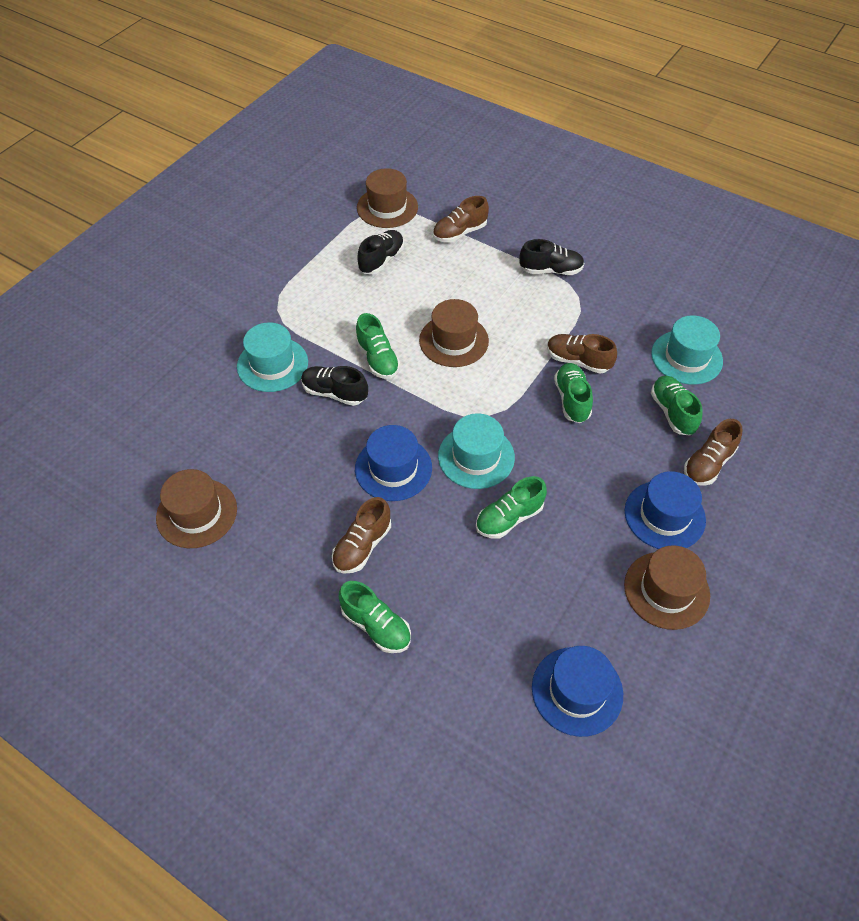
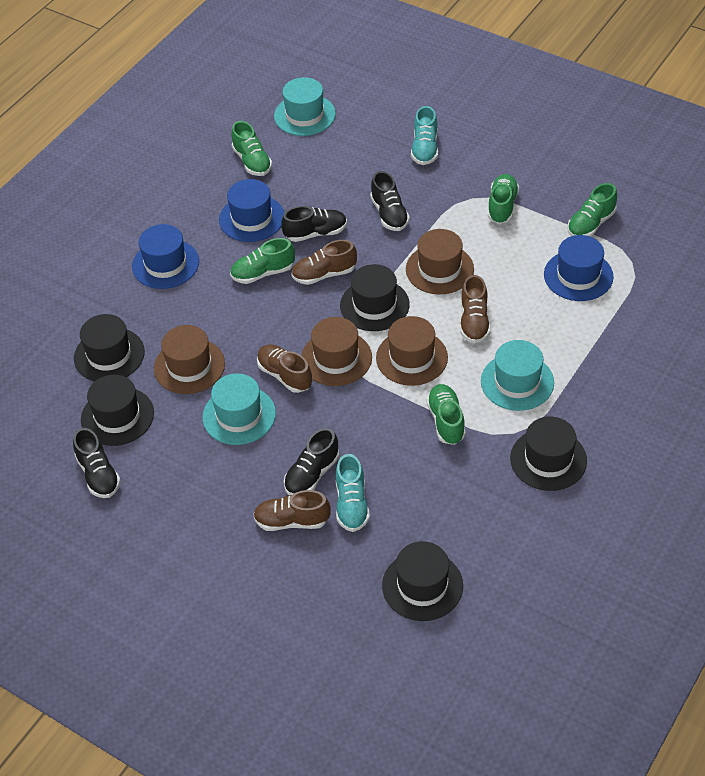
black hat: 0 -> 5
black shoe: 3 -> 4
turquoise shoe: 0 -> 2

